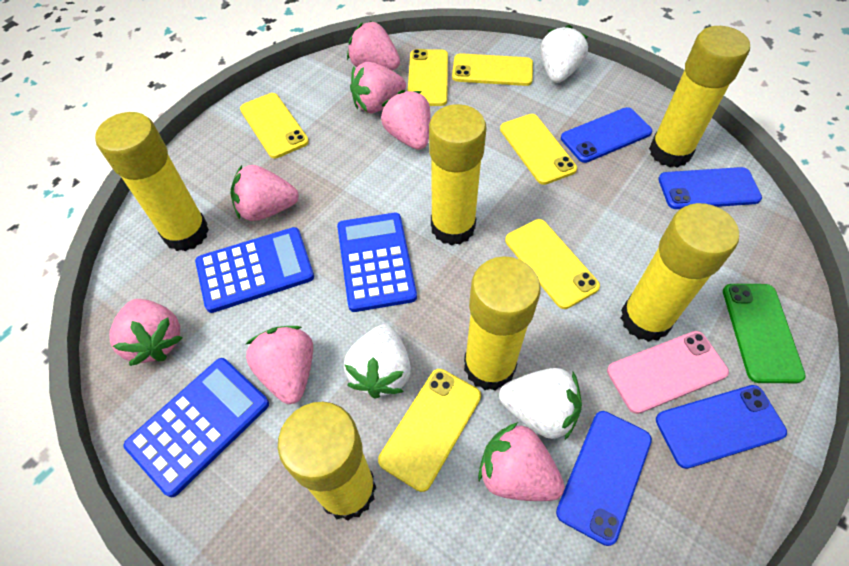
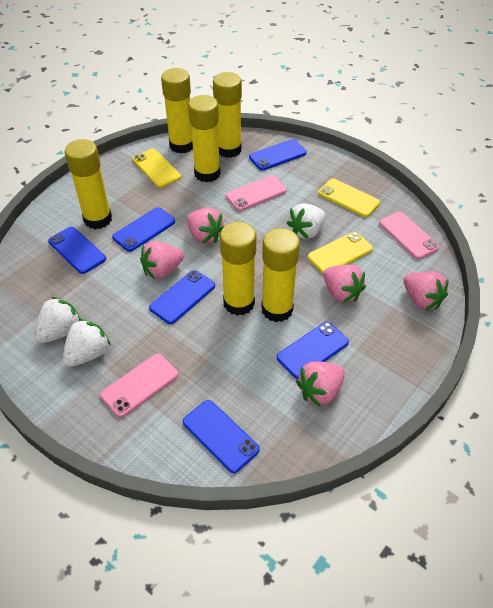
blue calculator: 3 -> 0
blue phone: 4 -> 6
green phone: 1 -> 0
pink phone: 1 -> 3
pink strawberry: 7 -> 5
yellow phone: 6 -> 3

